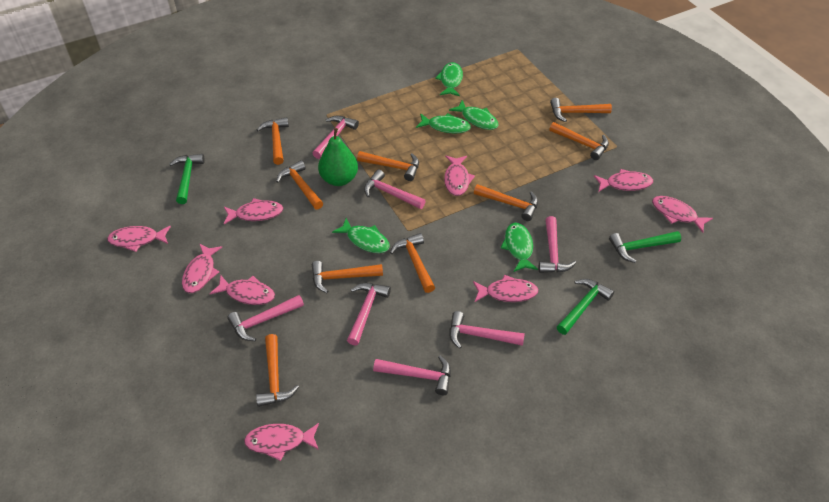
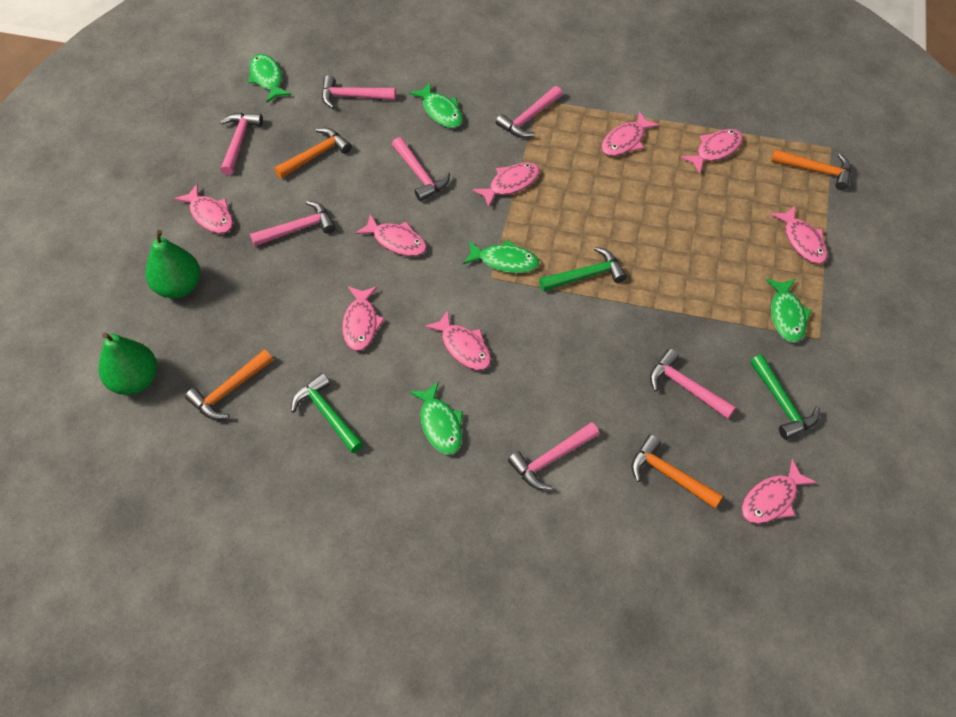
green pear: 1 -> 2
orange hammer: 9 -> 4

